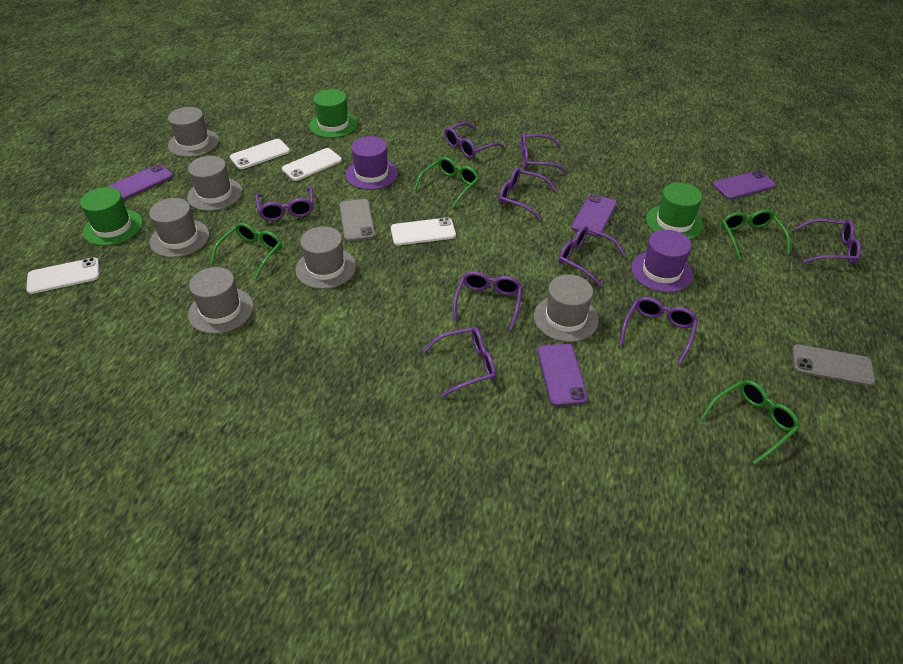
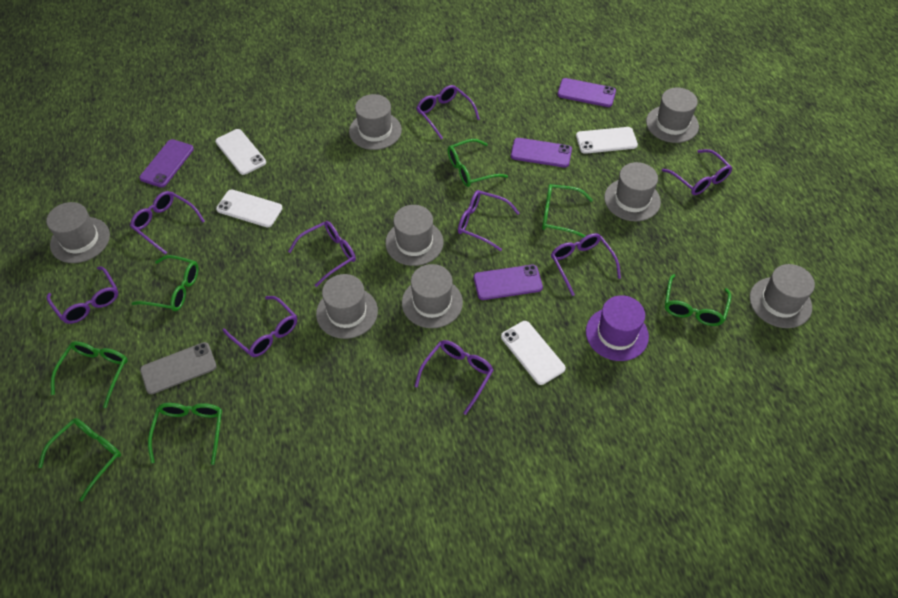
green glasses: 4 -> 7
green hat: 3 -> 0
grey hat: 6 -> 8
grey phone: 2 -> 1
purple hat: 2 -> 1

